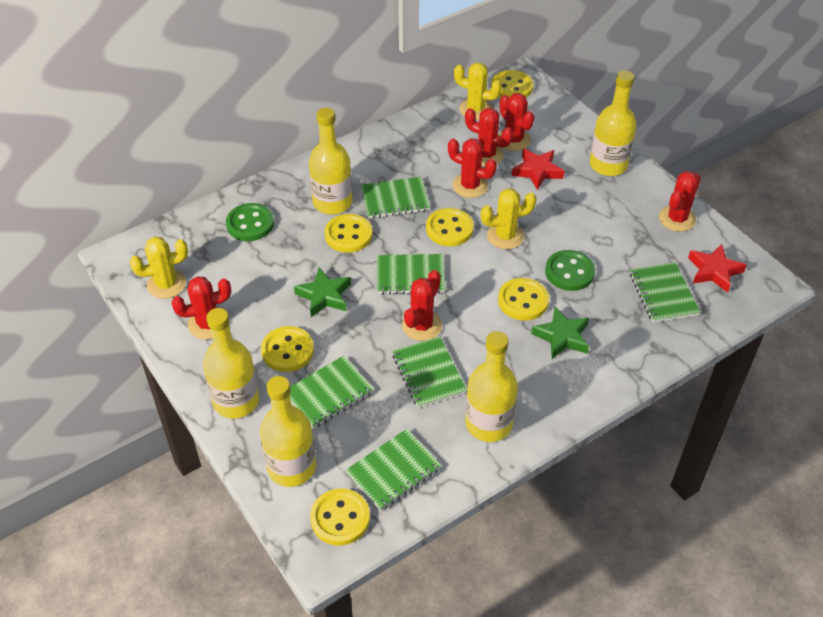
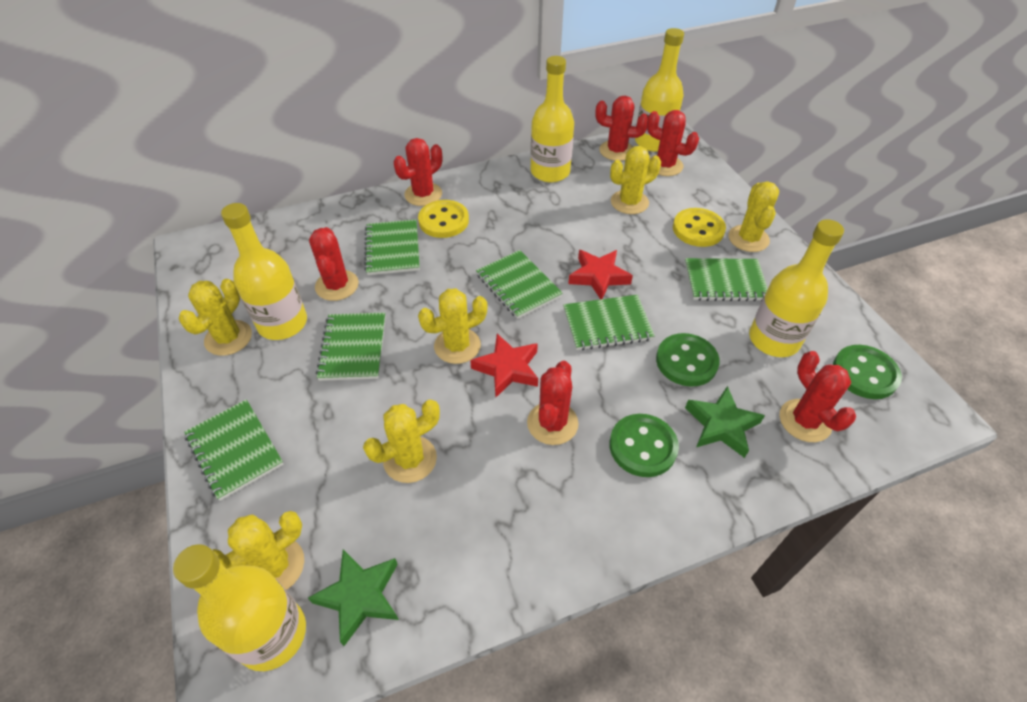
green button: 2 -> 3
yellow button: 6 -> 2
yellow cactus: 3 -> 6

